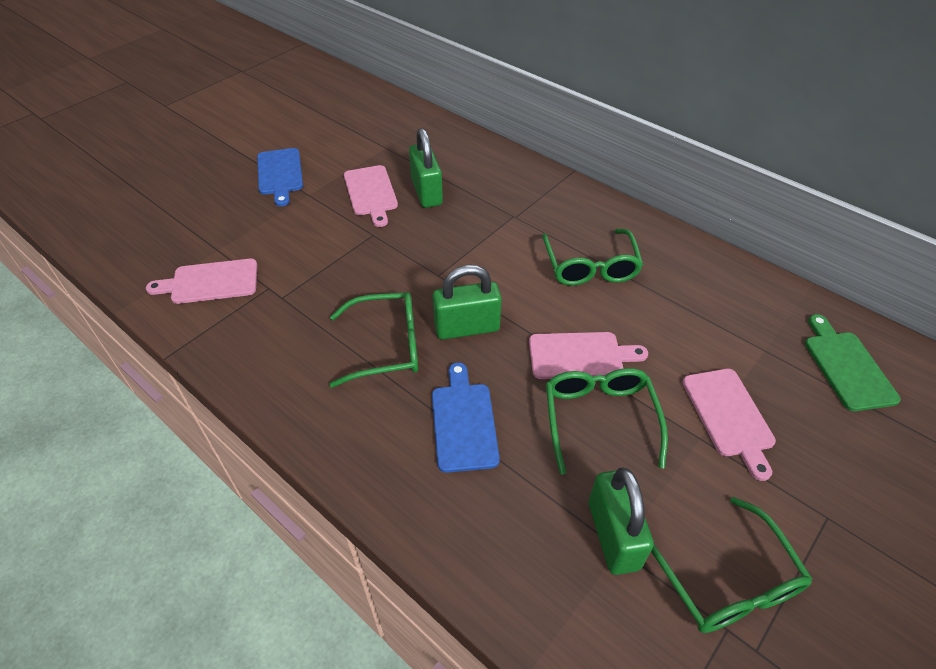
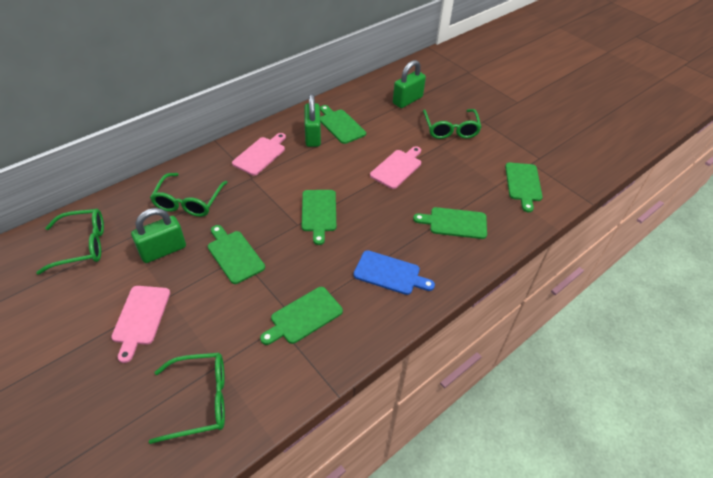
blue cutting board: 2 -> 1
green cutting board: 1 -> 6
pink cutting board: 4 -> 3

